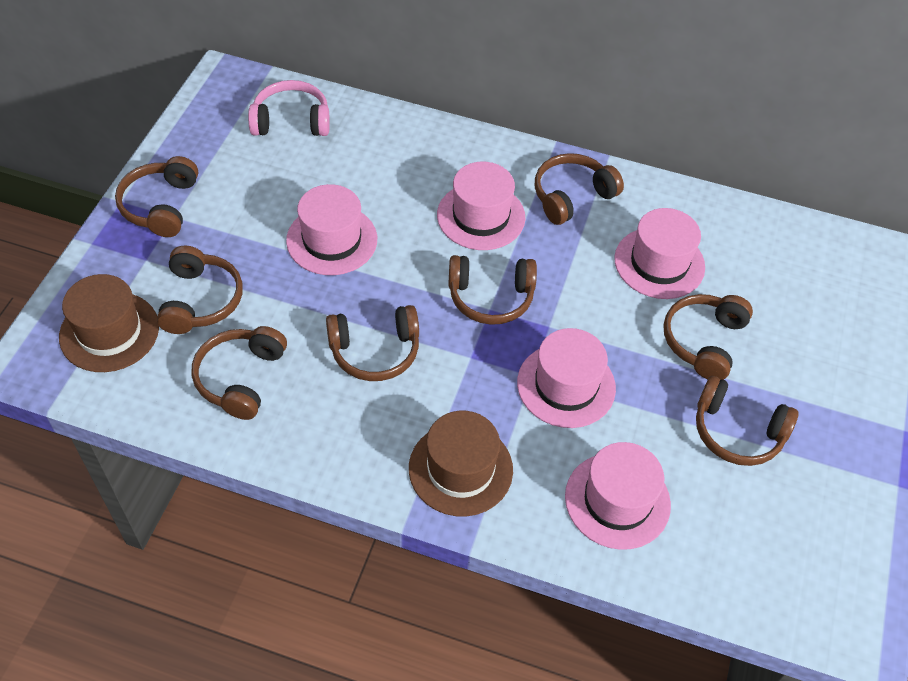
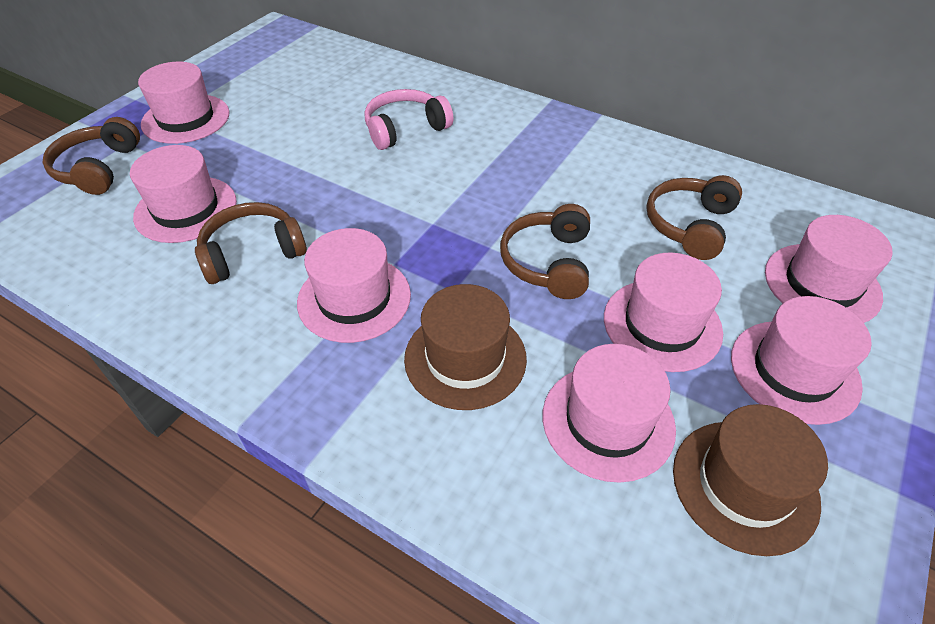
brown headphones: 8 -> 4
pink hat: 5 -> 7

